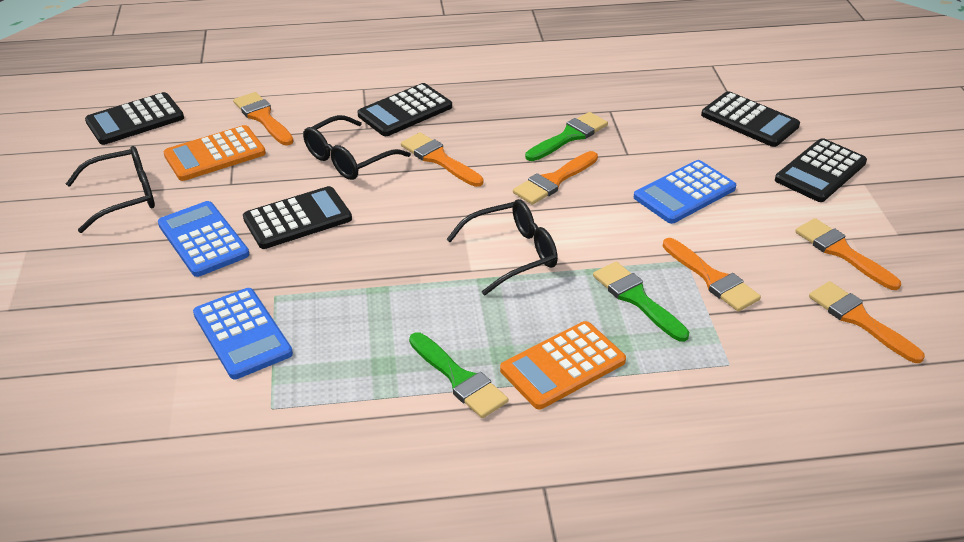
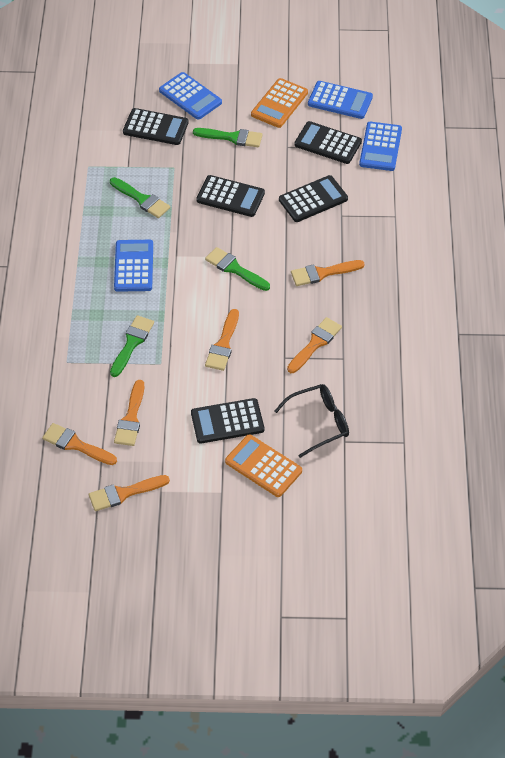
black glasses: 3 -> 1
blue calculator: 3 -> 4
green brush: 3 -> 4

